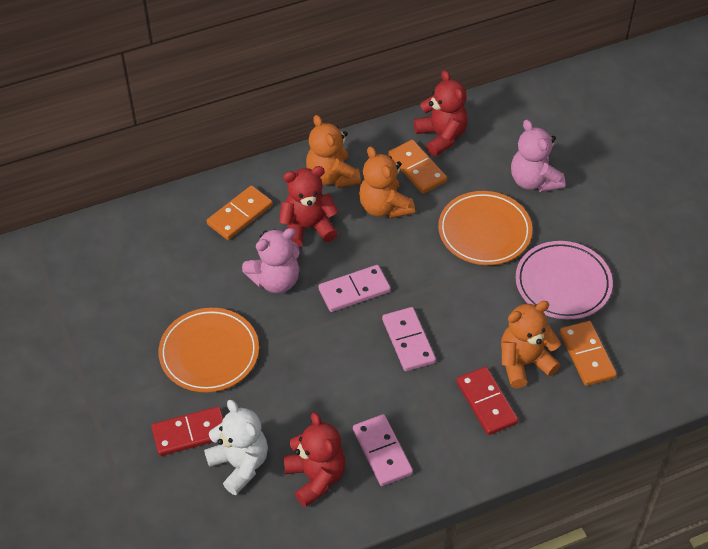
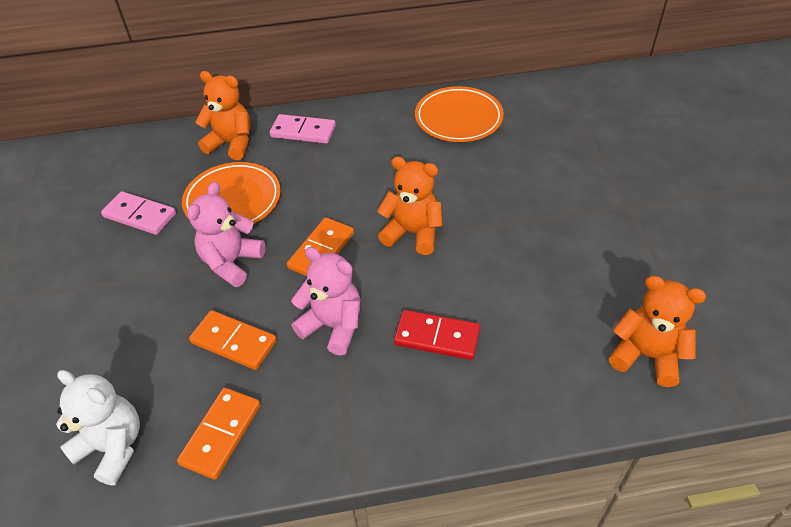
pink domino: 3 -> 2
pink plate: 1 -> 0
red domino: 2 -> 1
red teddy bear: 3 -> 0

